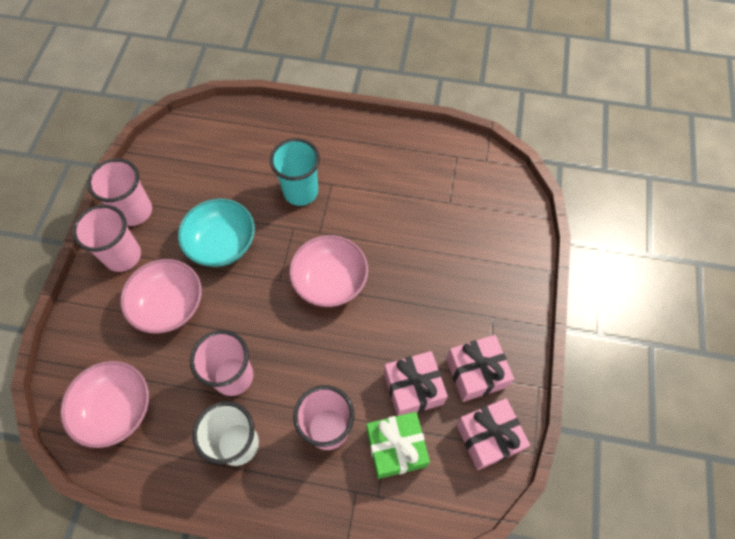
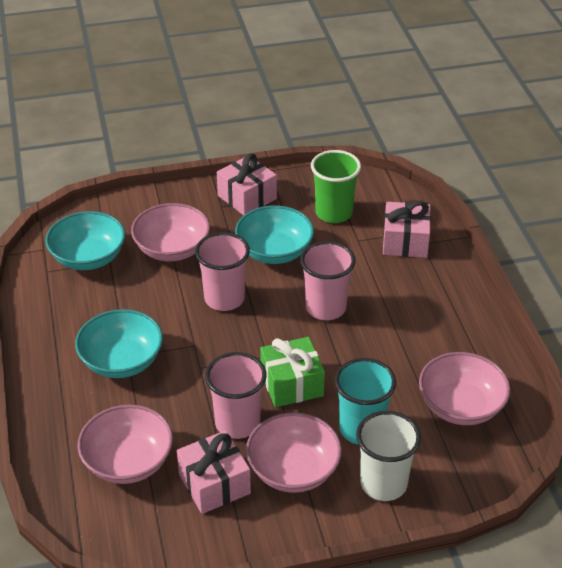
green cup: 0 -> 1
pink bowl: 3 -> 4
pink cup: 4 -> 3
turquoise bowl: 1 -> 3

